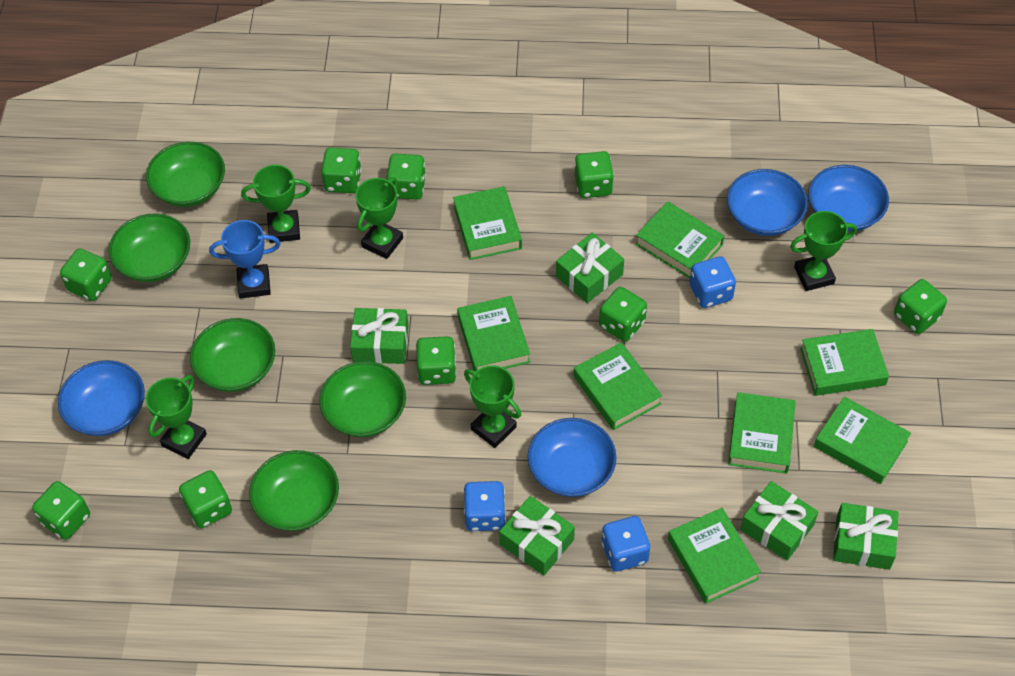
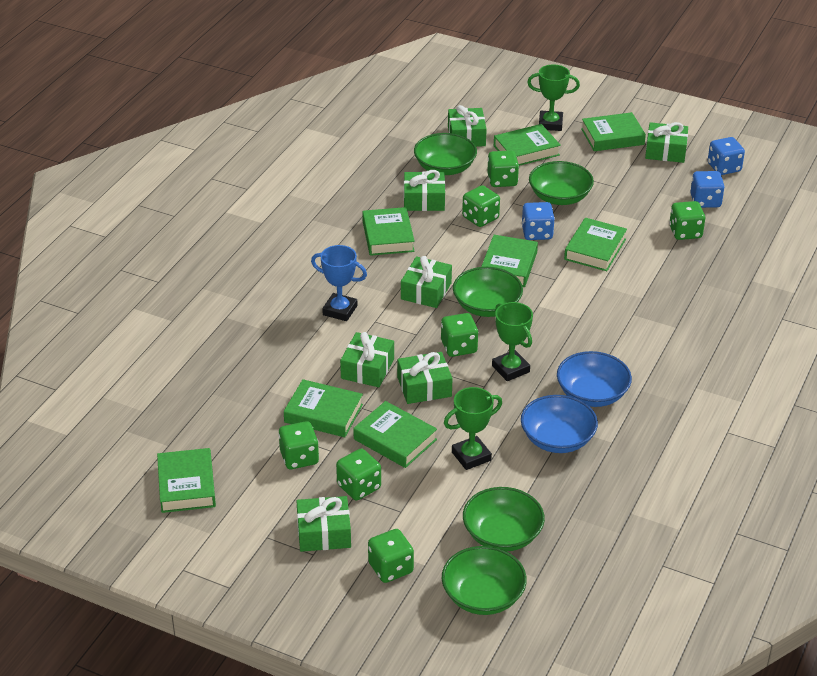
blue bowl: 4 -> 2
green dice: 9 -> 7
green gift: 5 -> 7
green trophy: 5 -> 3

